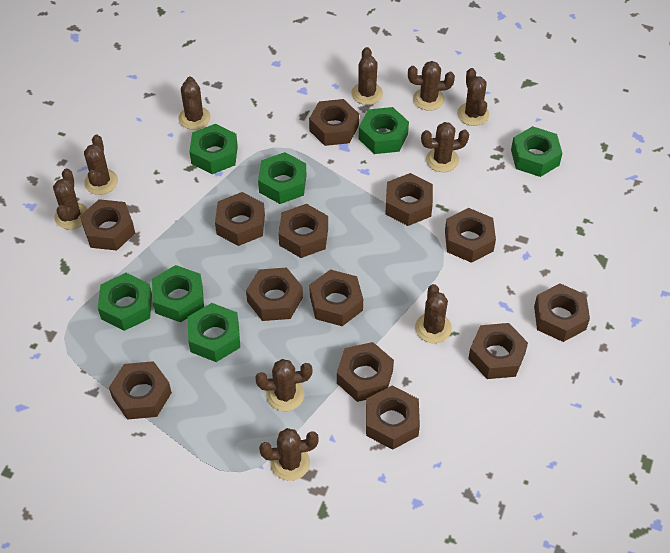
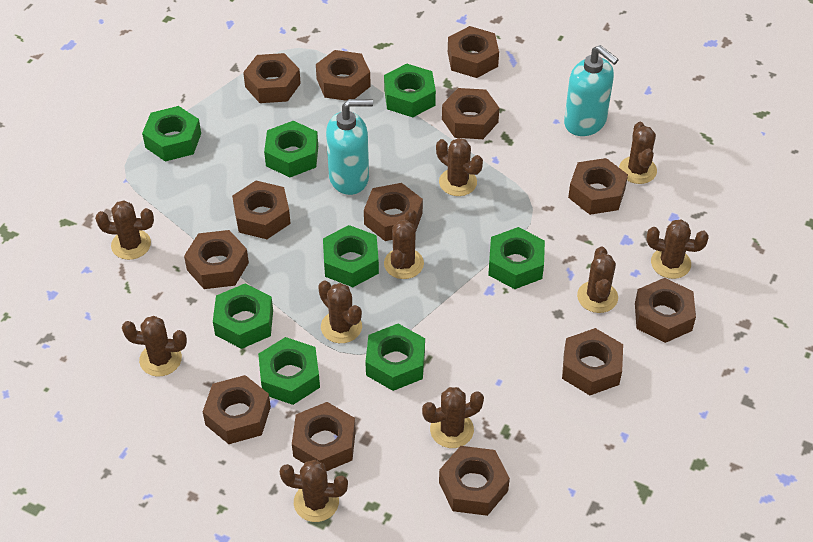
green nut: 7 -> 8
turquoise soap dispenser: 0 -> 2

